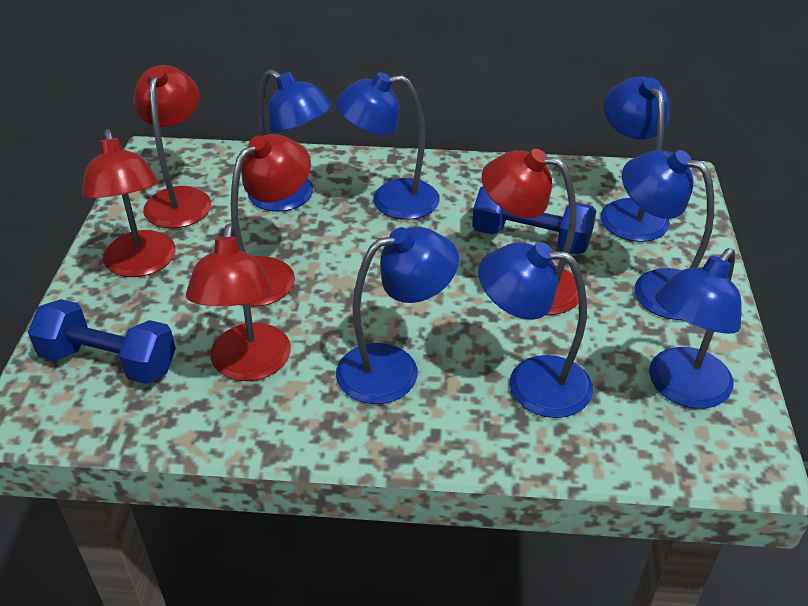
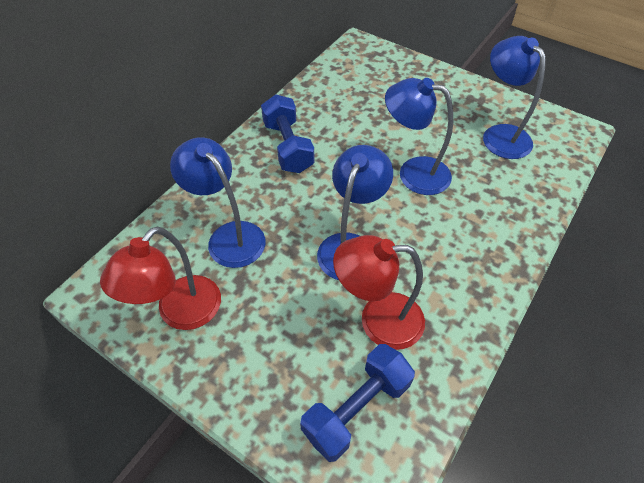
blue lamp: 7 -> 4
red lamp: 5 -> 2

